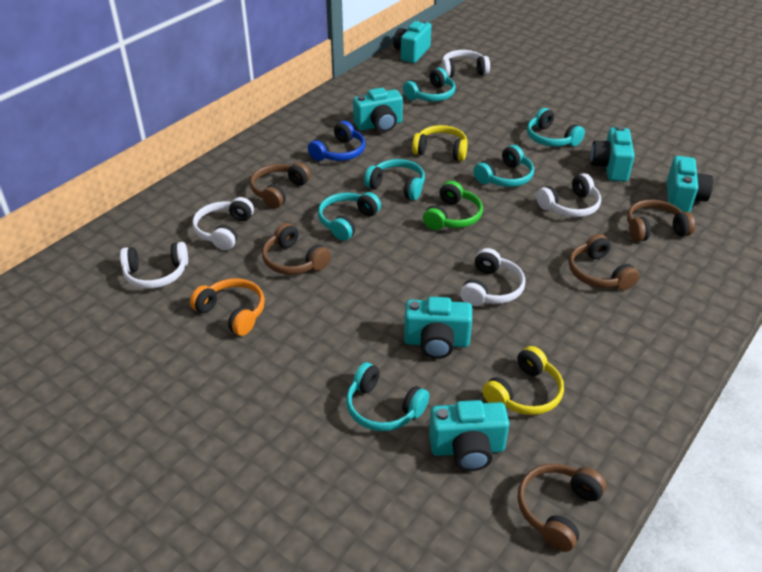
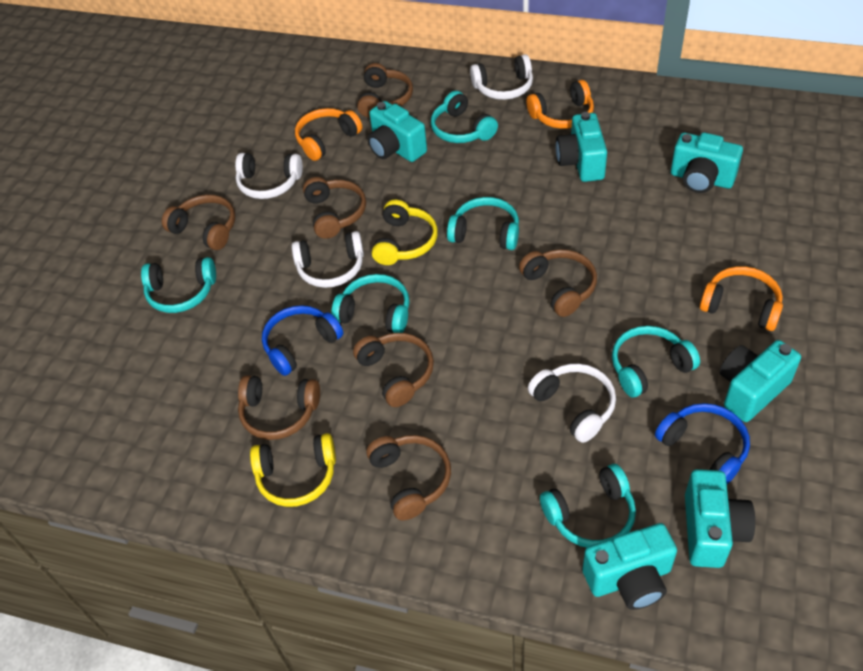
blue headphones: 1 -> 2
brown headphones: 5 -> 7
green headphones: 1 -> 0
orange headphones: 1 -> 3
white headphones: 5 -> 4

